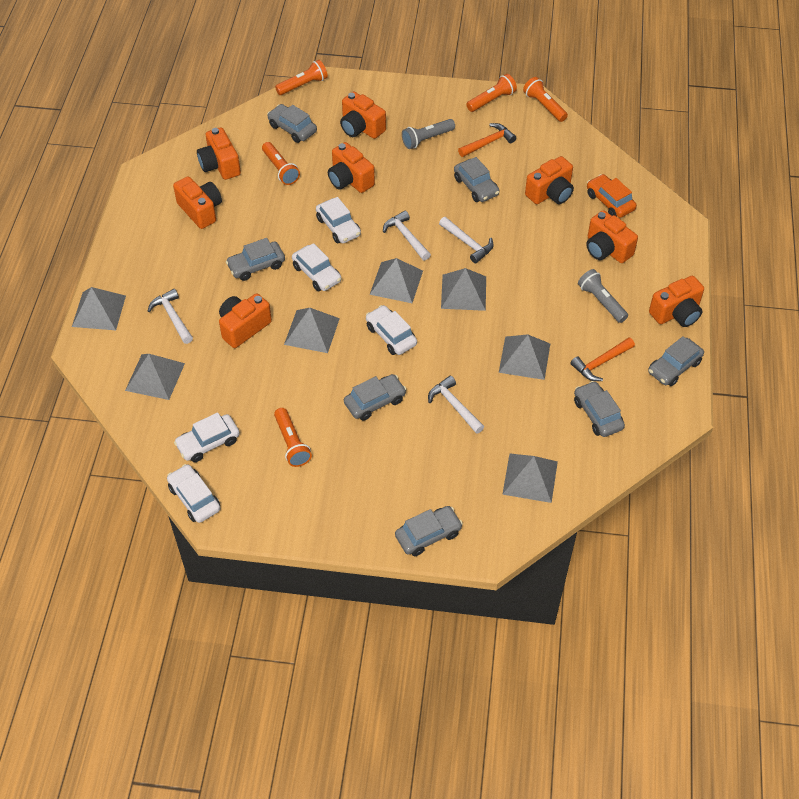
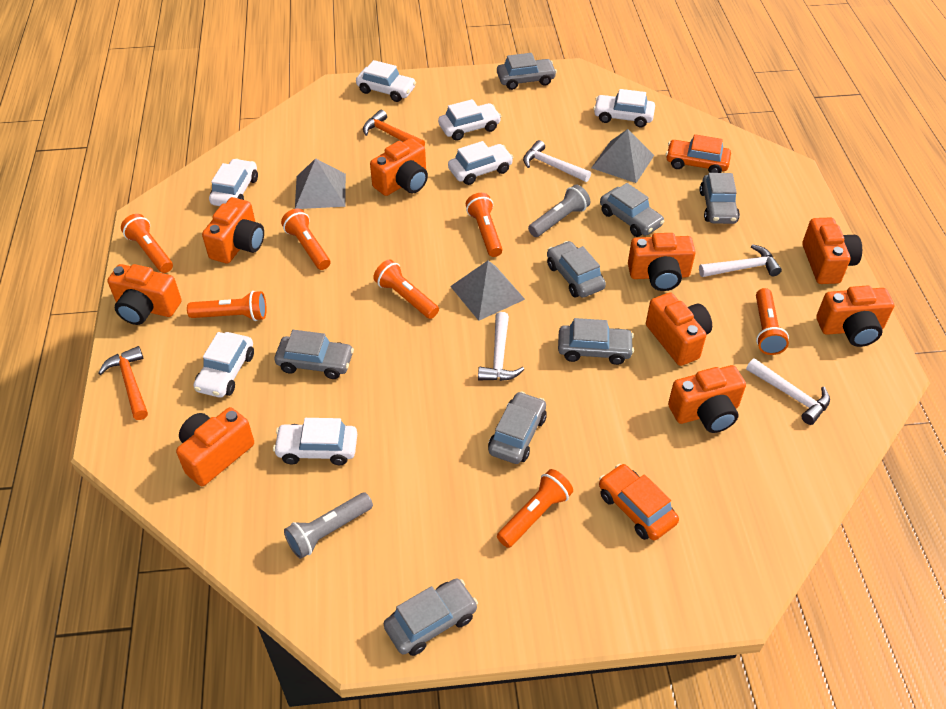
grey car: 7 -> 8
grey pyramid: 7 -> 3
orange camera: 8 -> 9
orange car: 1 -> 2
orange flashlight: 5 -> 7
white car: 5 -> 7

